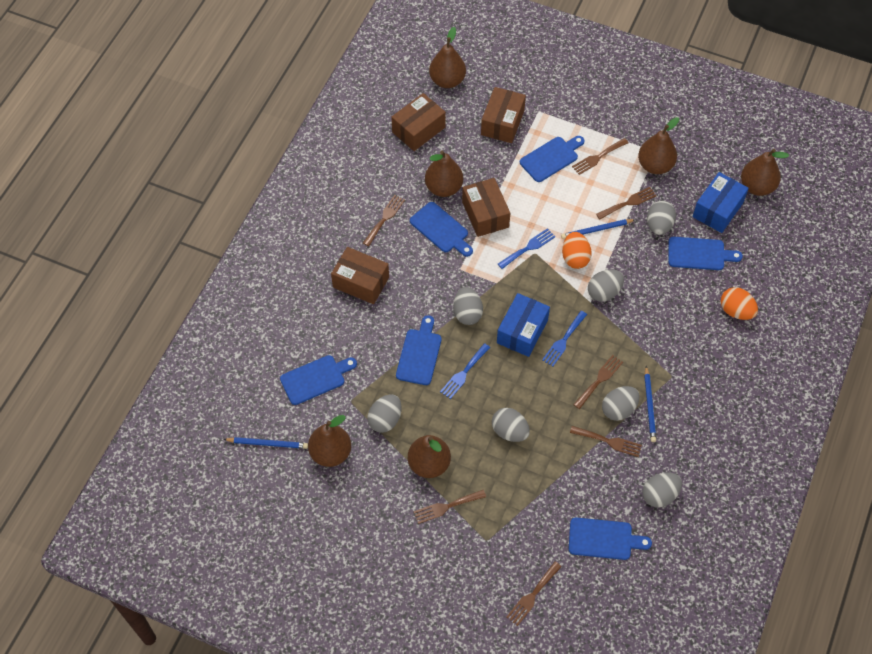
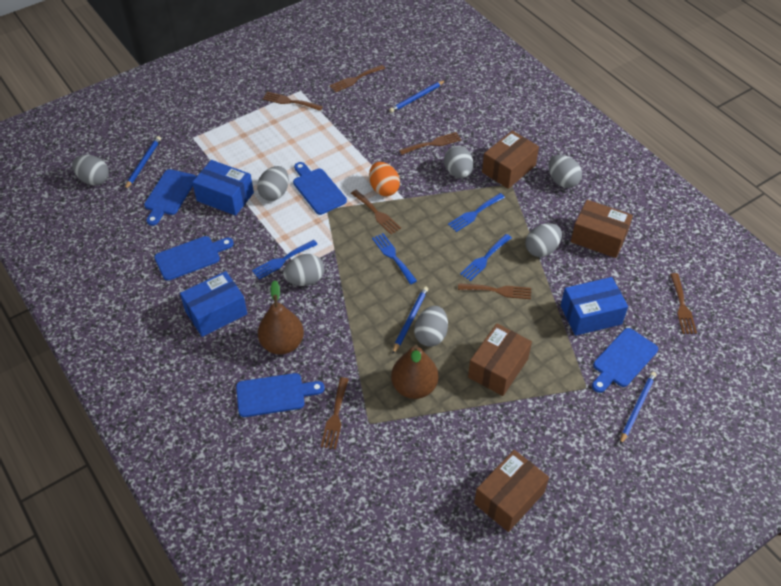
blue box: 2 -> 3
blue cutting board: 6 -> 5
blue fork: 3 -> 4
blue pencil: 3 -> 4
brown pear: 6 -> 2
orange egg: 2 -> 1

